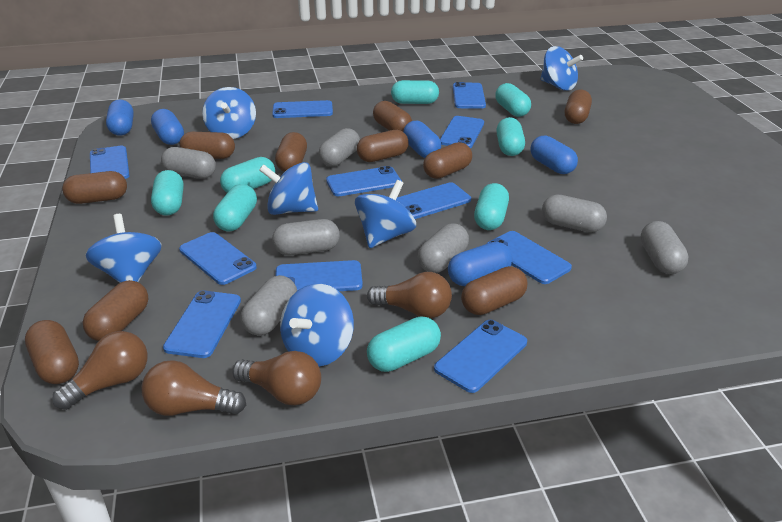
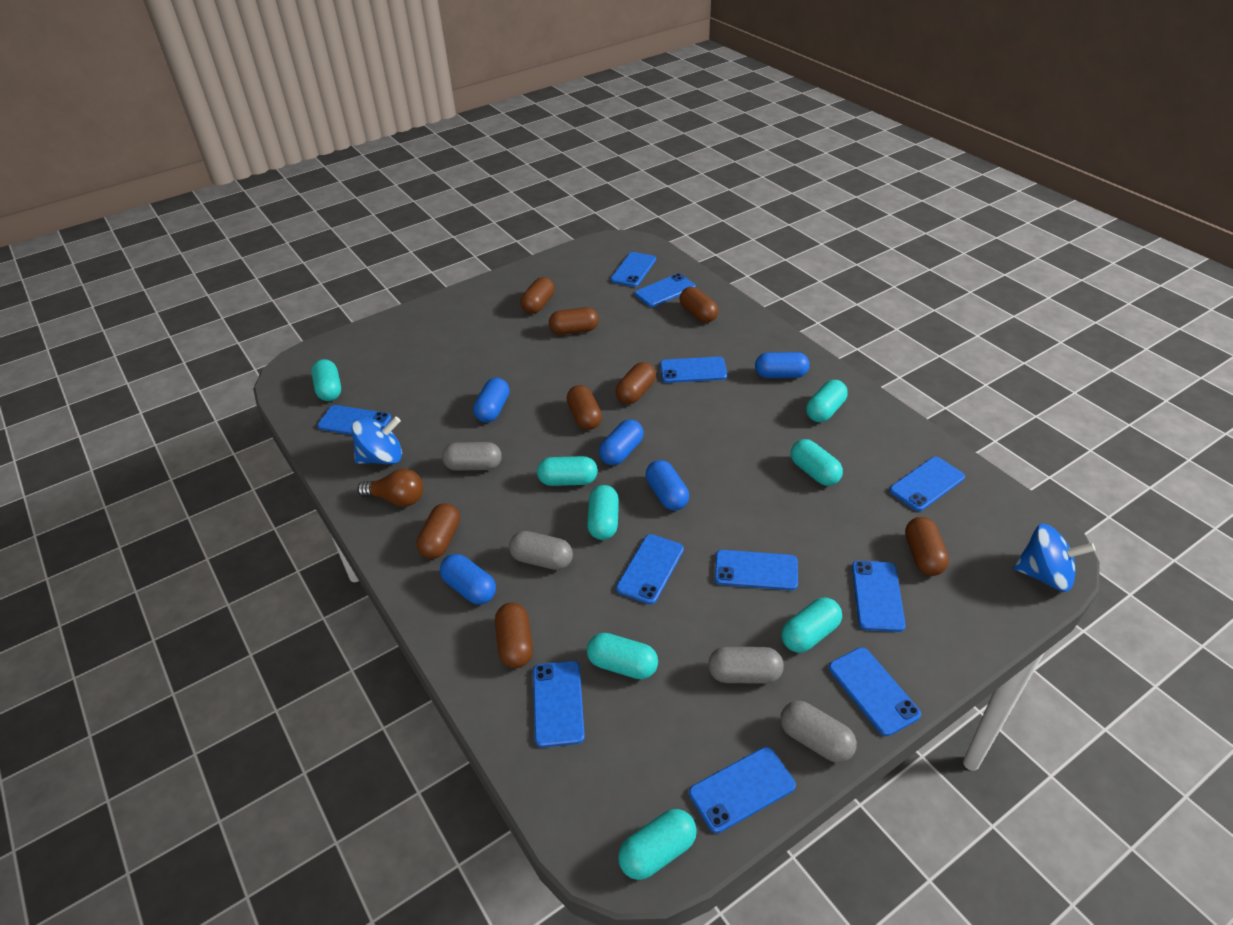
blue spinning top: 6 -> 2
brown capsule: 10 -> 8
brown light bulb: 4 -> 1
grey capsule: 7 -> 4

